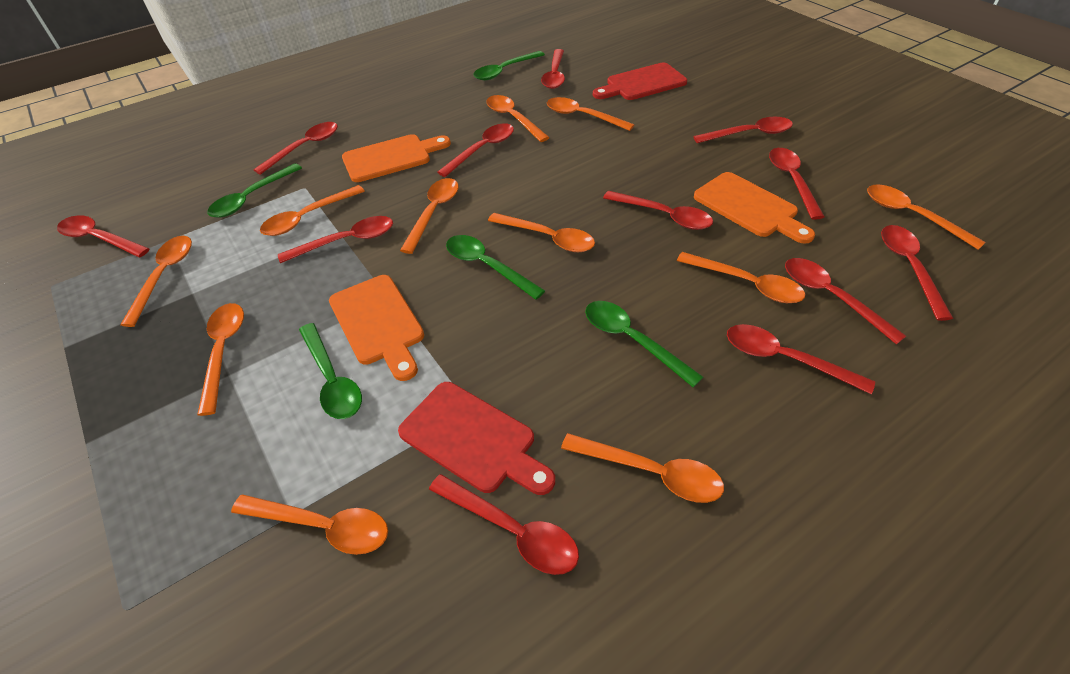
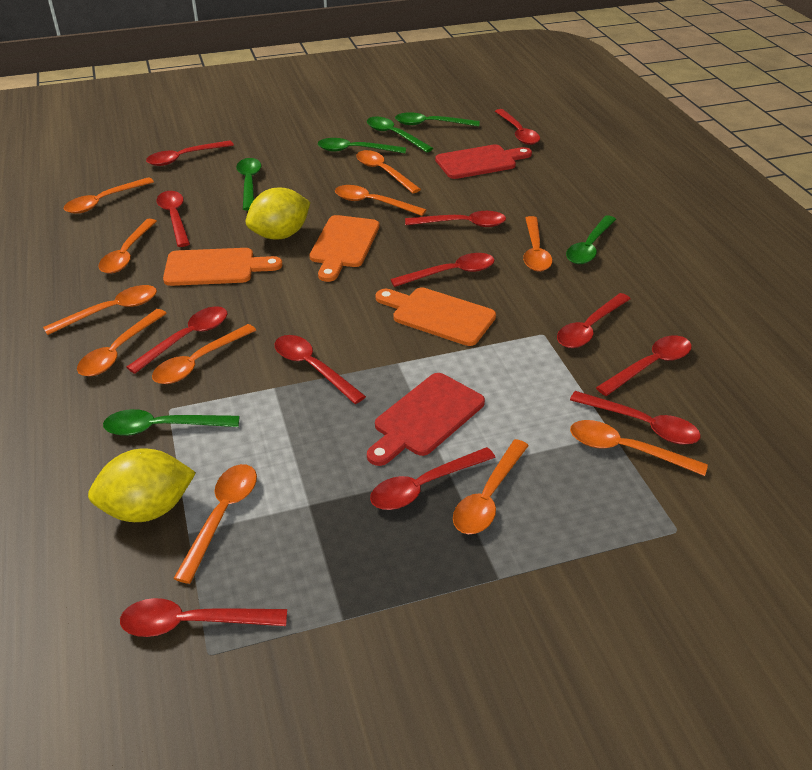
green spoon: 5 -> 6
yellow lemon: 0 -> 2

